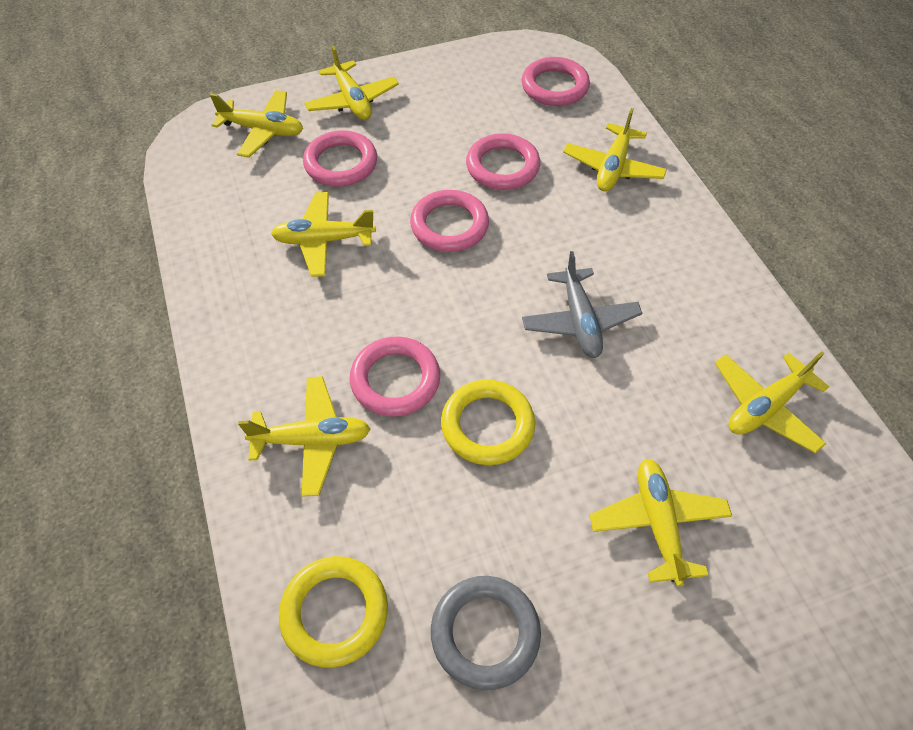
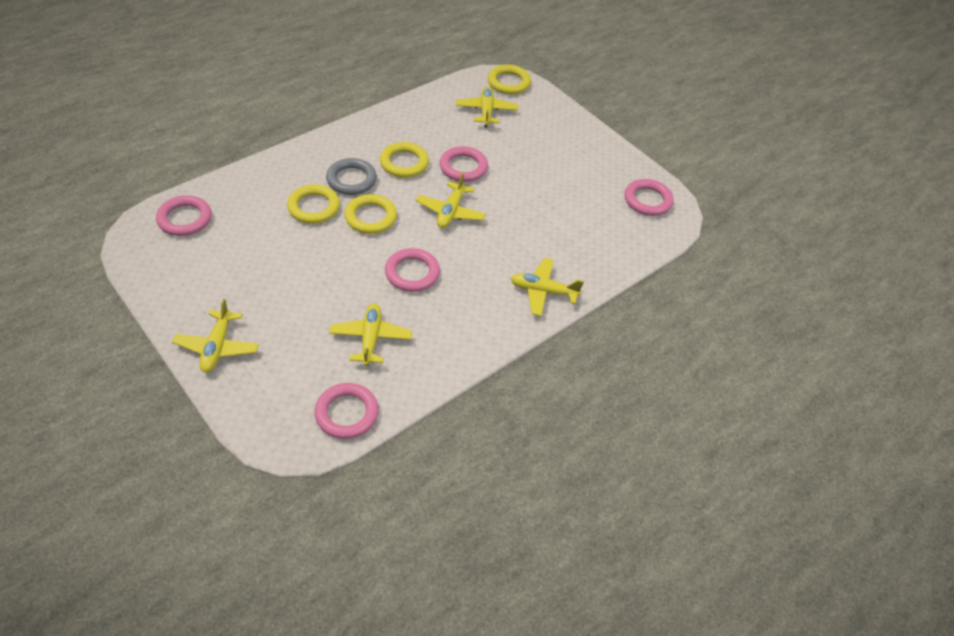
grey plane: 1 -> 0
yellow plane: 7 -> 5
yellow ring: 2 -> 4

